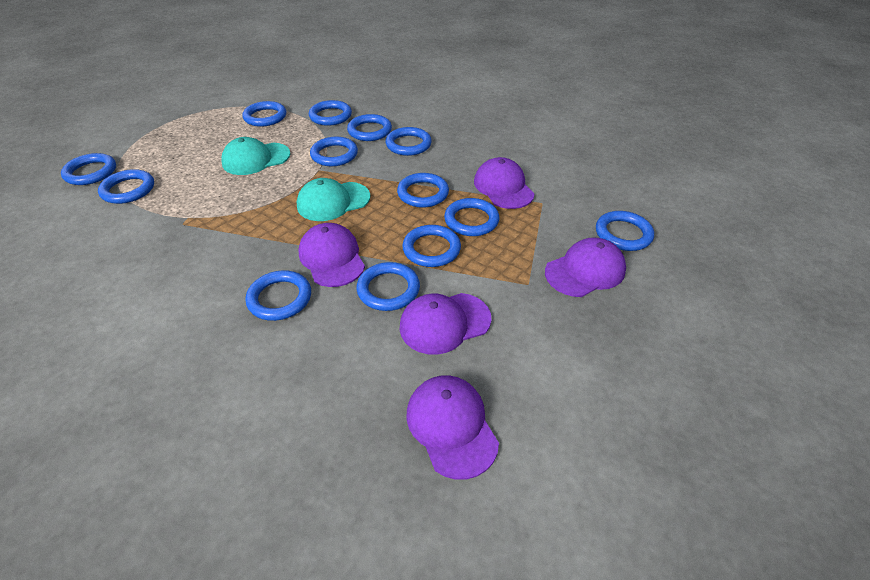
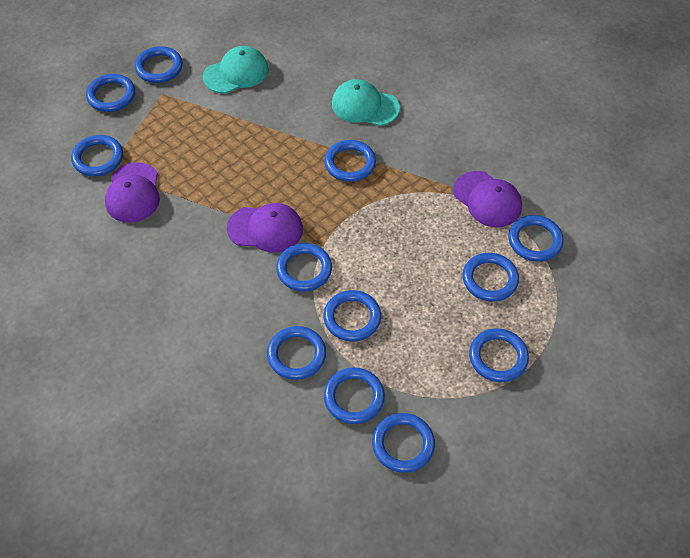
blue ring: 13 -> 12
purple cap: 5 -> 3

